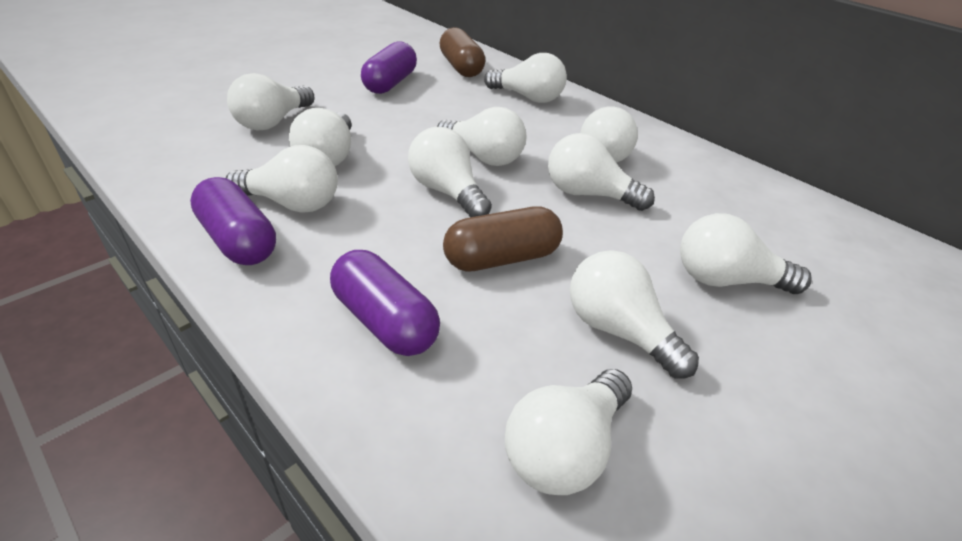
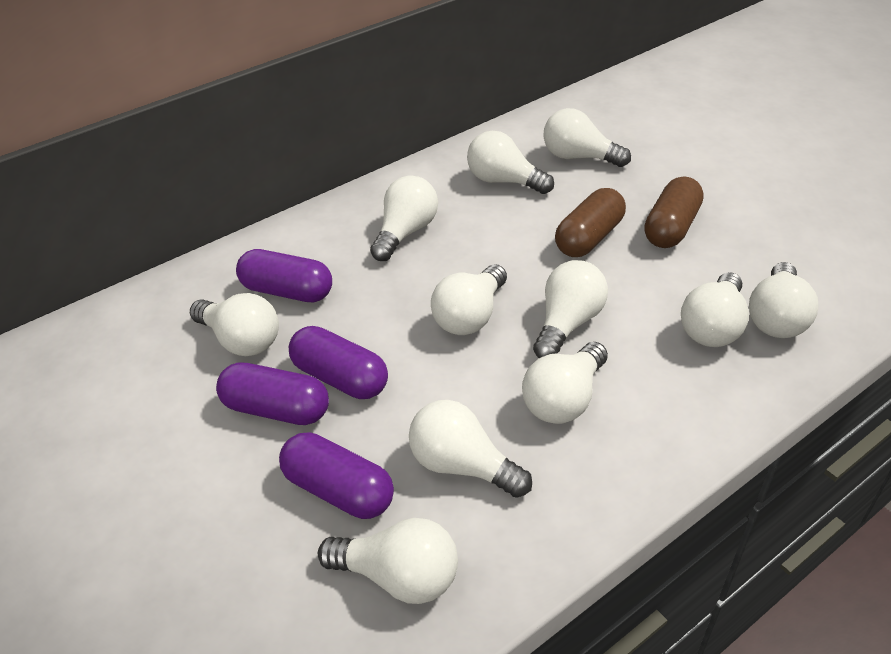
purple capsule: 3 -> 4

